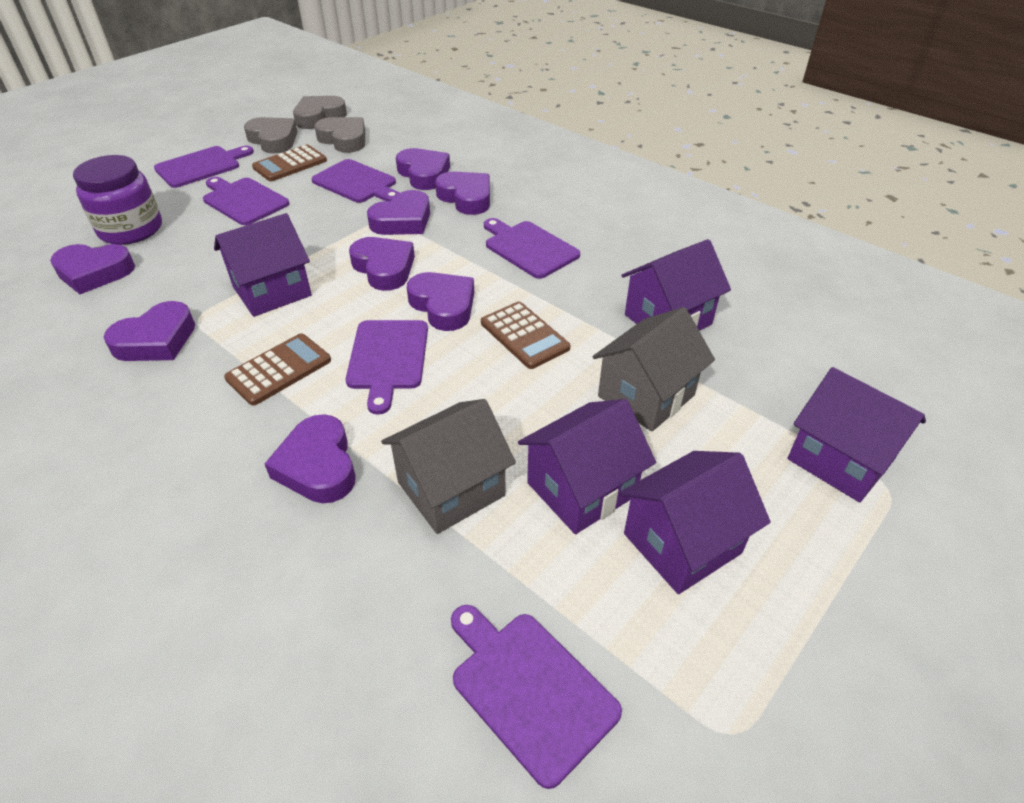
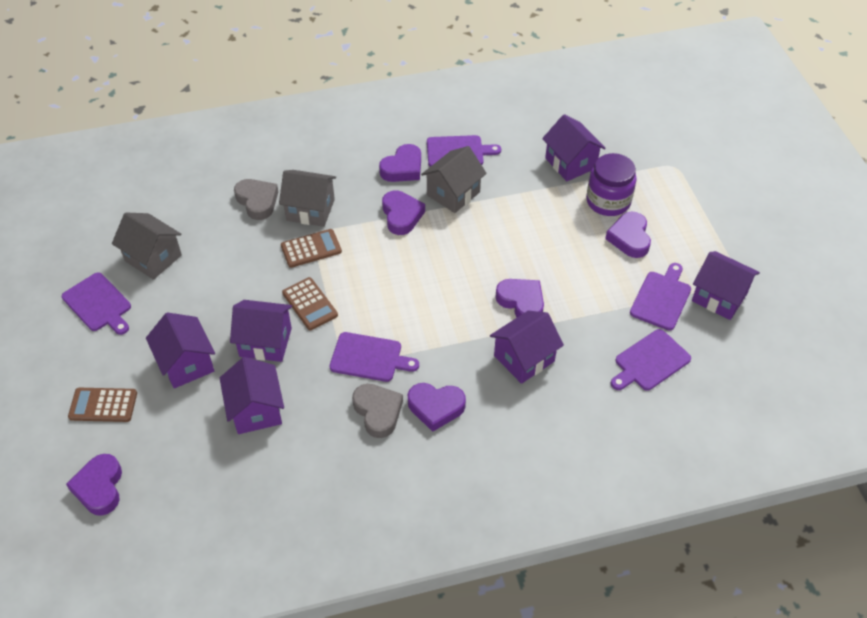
grey heart: 3 -> 2
grey house: 2 -> 3
purple cutting board: 6 -> 5
purple heart: 8 -> 6
purple house: 5 -> 6

